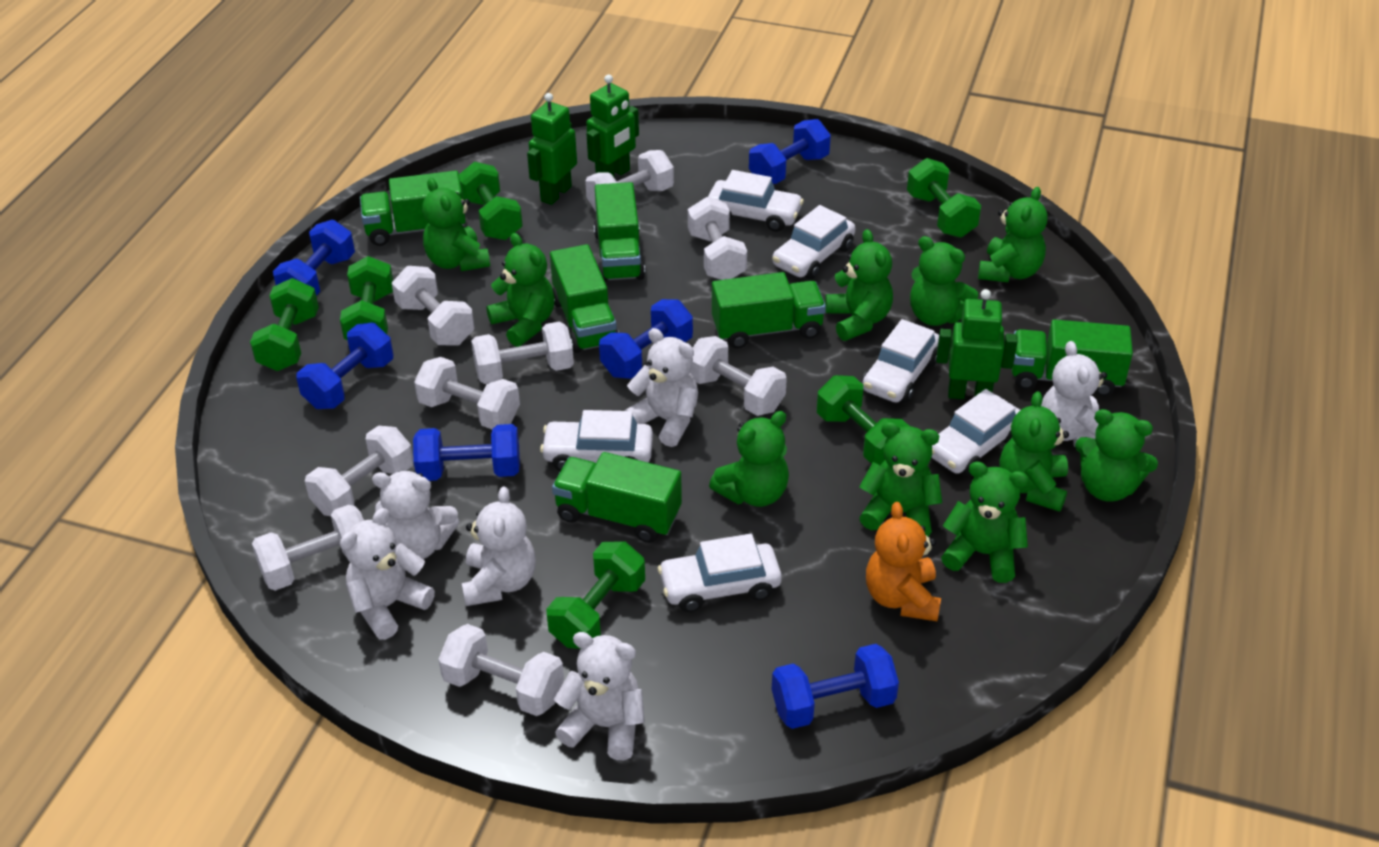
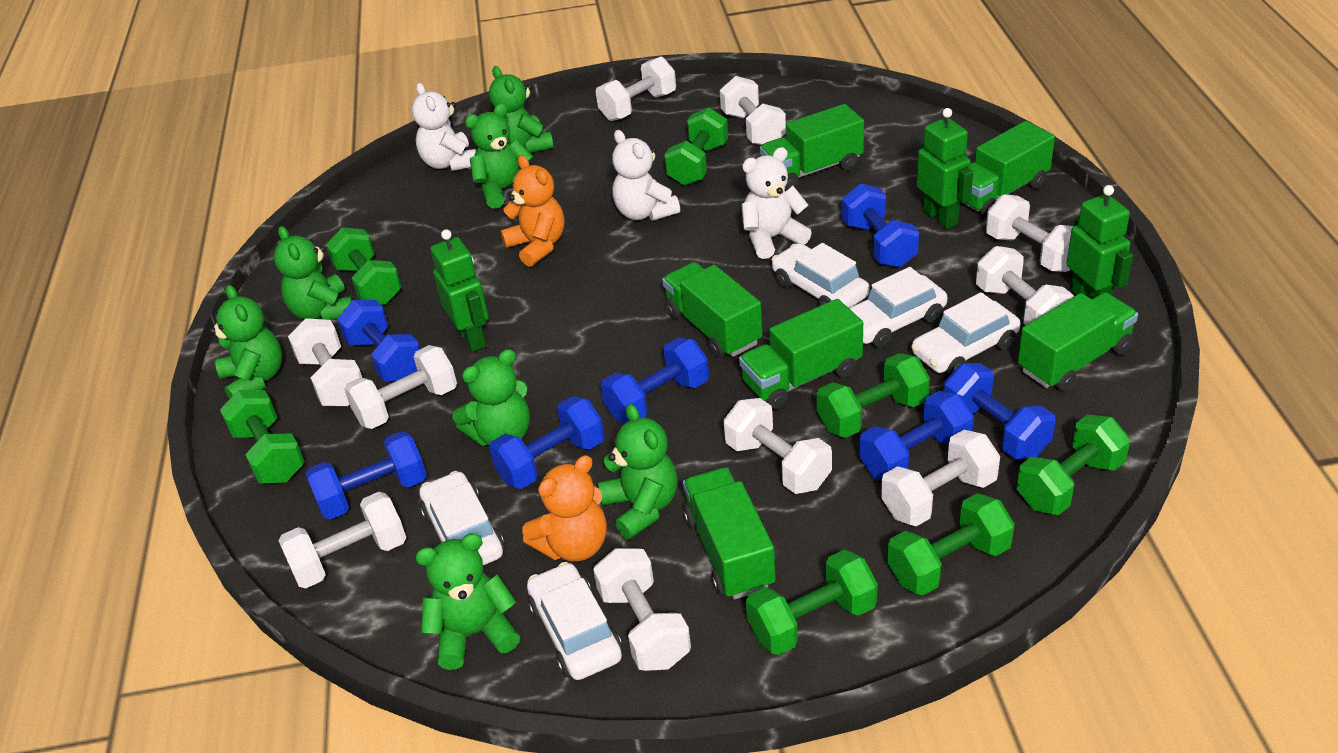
blue dumbbell: 6 -> 7
green dumbbell: 6 -> 7
green teddy bear: 10 -> 7
orange teddy bear: 1 -> 2
white car: 6 -> 5
white dumbbell: 9 -> 10
white teddy bear: 6 -> 3

